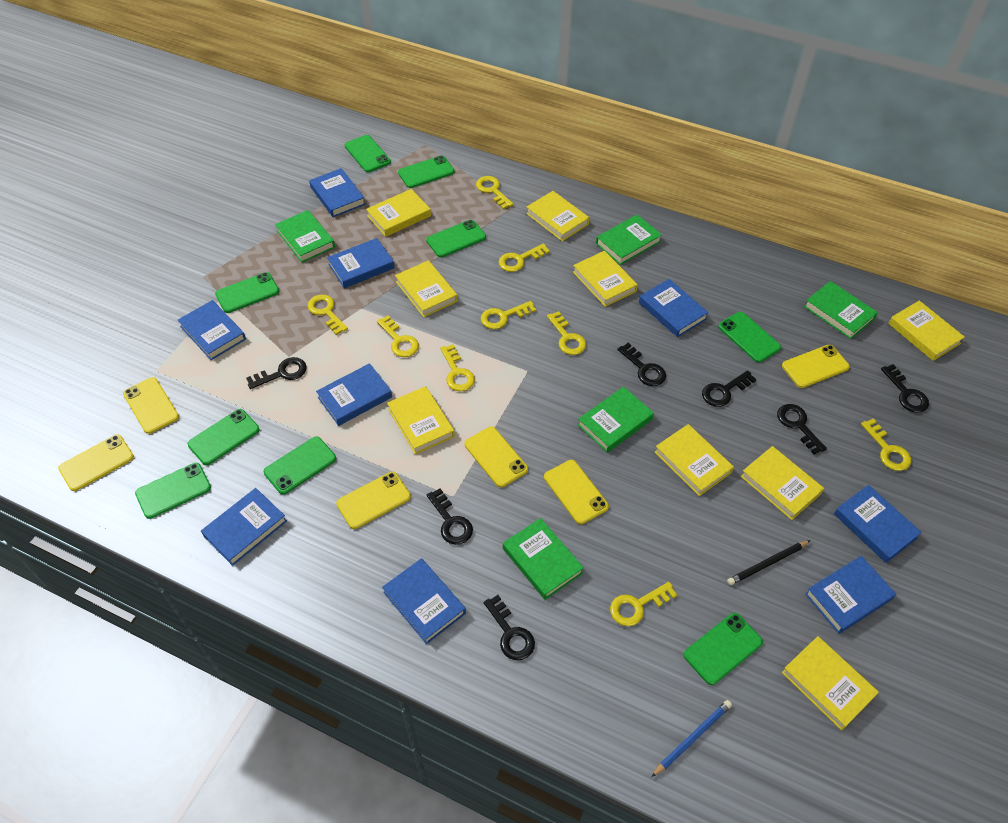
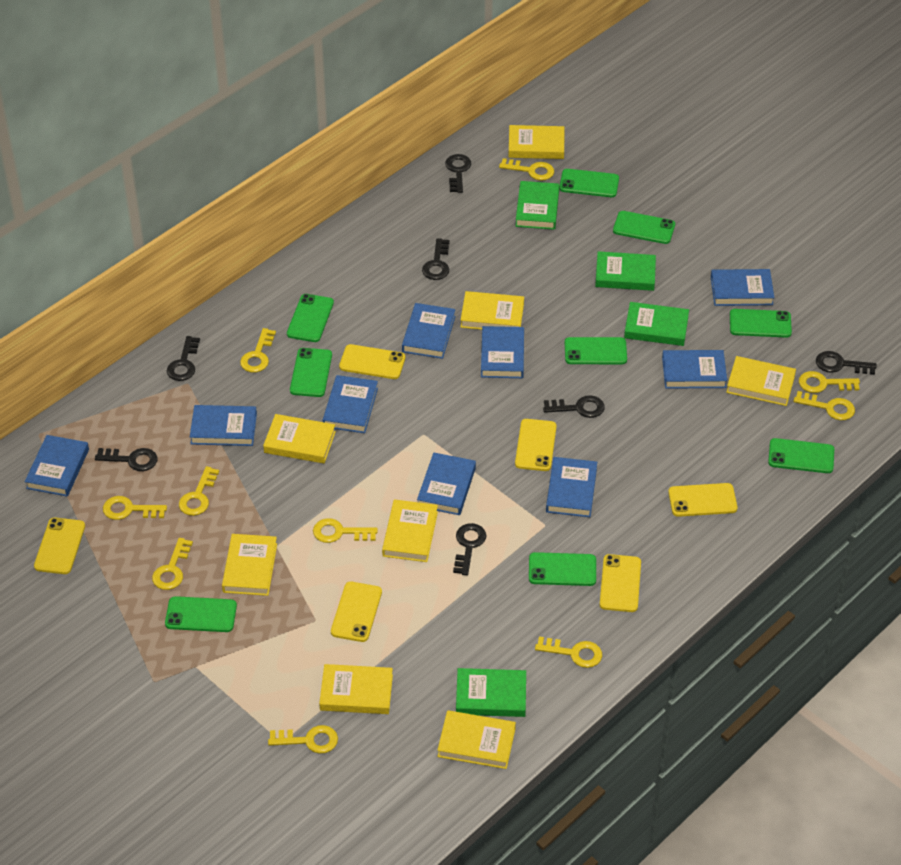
black pencil: 1 -> 0
blue pencil: 1 -> 0
green book: 5 -> 4
yellow book: 9 -> 8
yellow key: 9 -> 10

